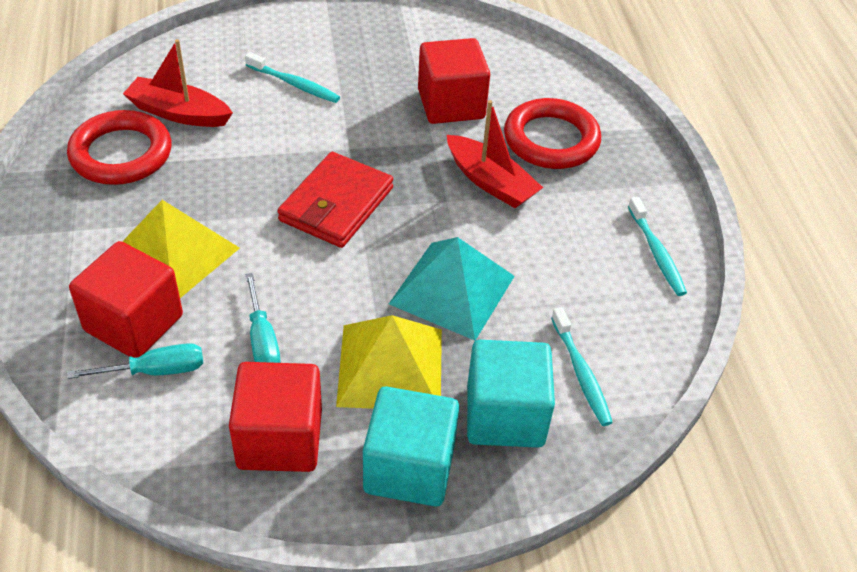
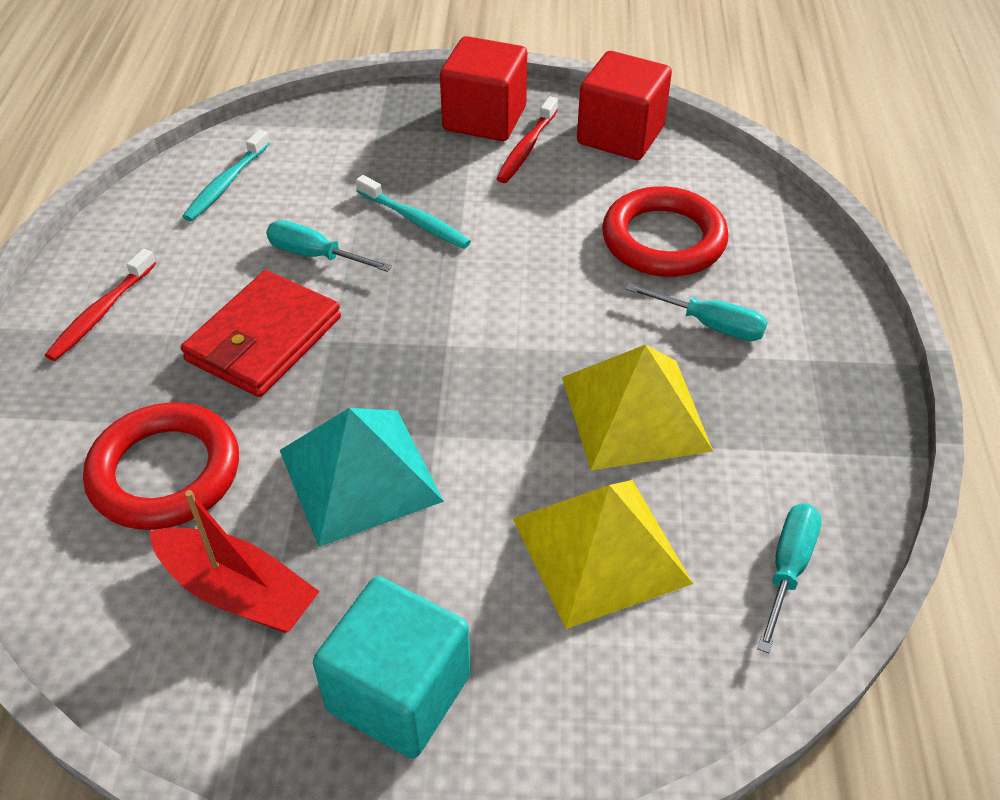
red boat: 2 -> 1
red cube: 3 -> 2
red toothbrush: 0 -> 2
turquoise cube: 2 -> 1
turquoise screwdriver: 2 -> 3
turquoise toothbrush: 3 -> 2

